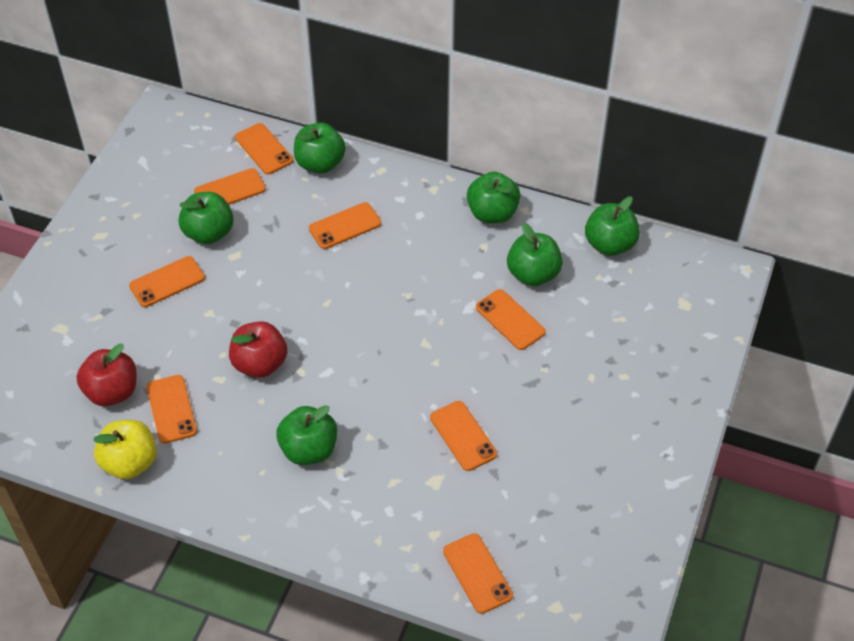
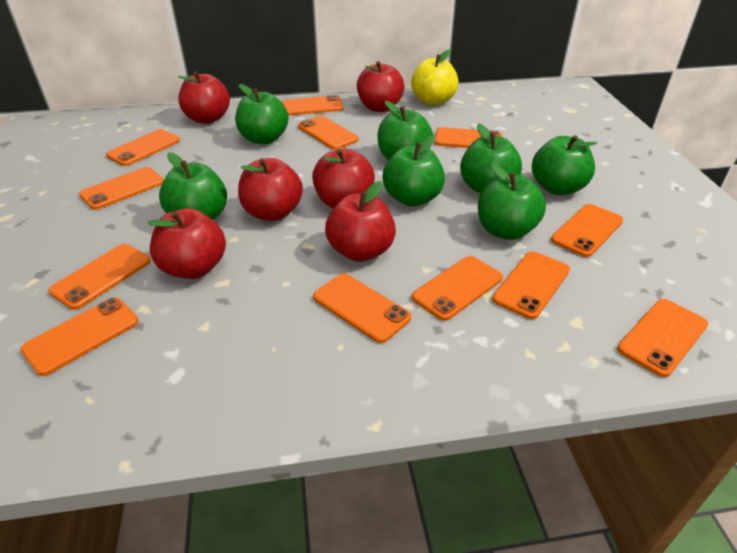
green apple: 6 -> 7
orange phone: 8 -> 12
red apple: 2 -> 6

